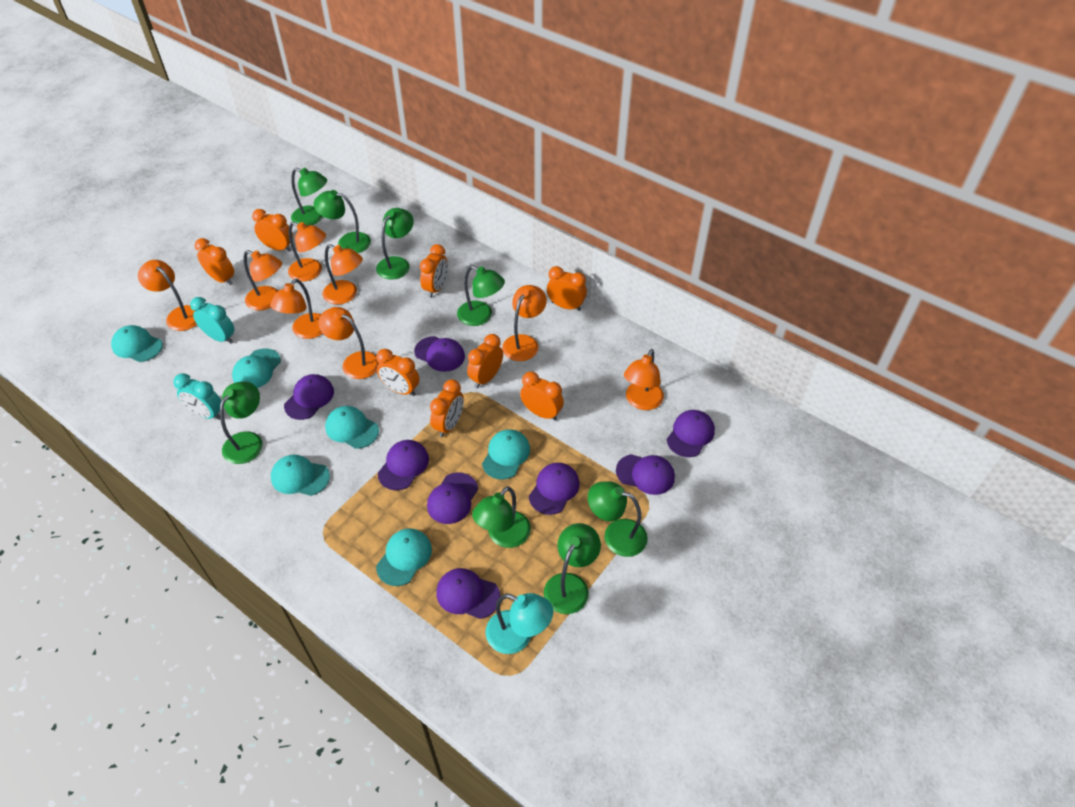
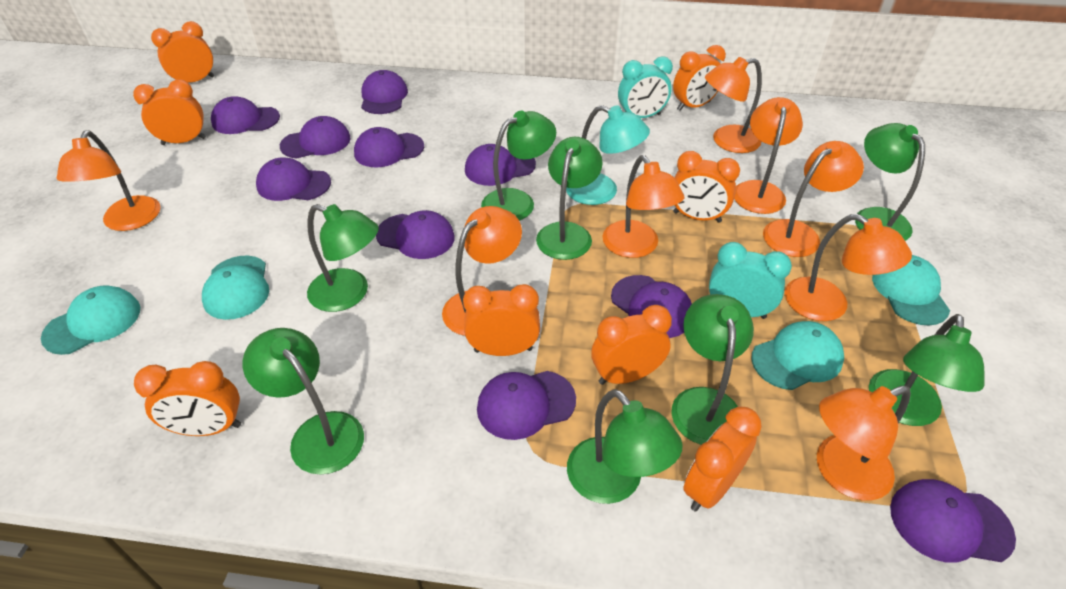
purple cap: 8 -> 10
turquoise cap: 6 -> 4

